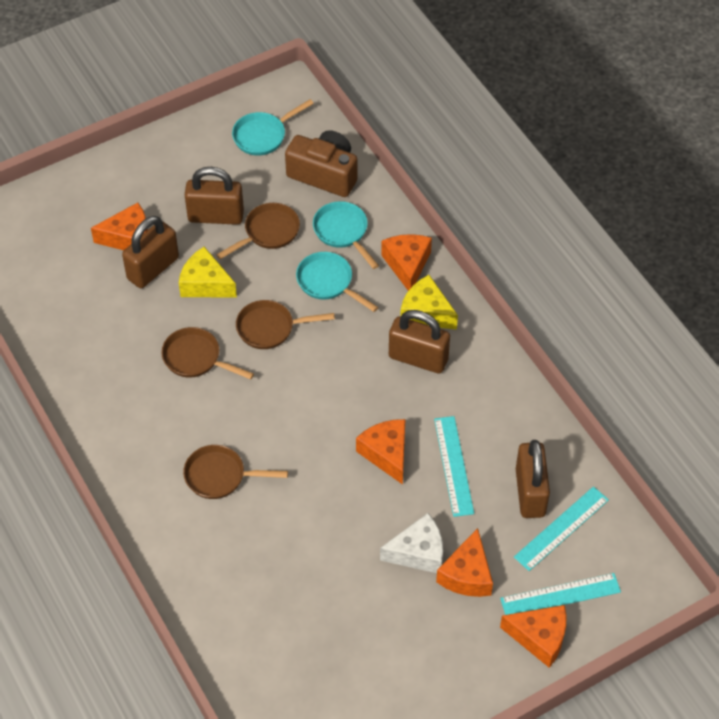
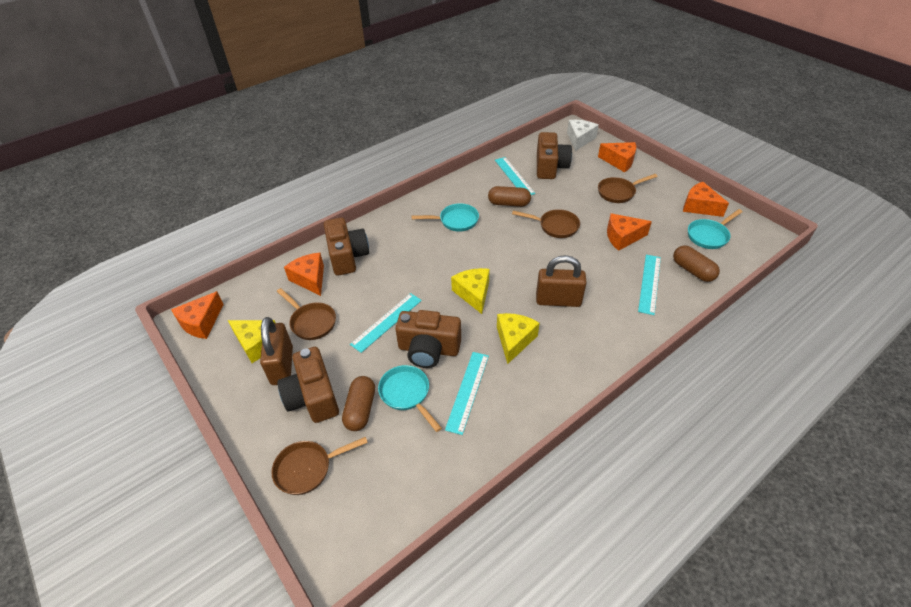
brown camera: 1 -> 4
brown capsule: 0 -> 3
brown padlock: 4 -> 2
turquoise ruler: 3 -> 4
yellow cheese: 2 -> 3

